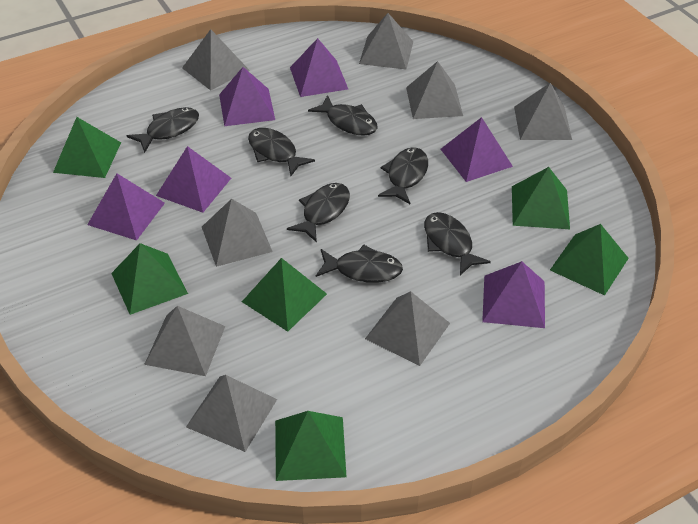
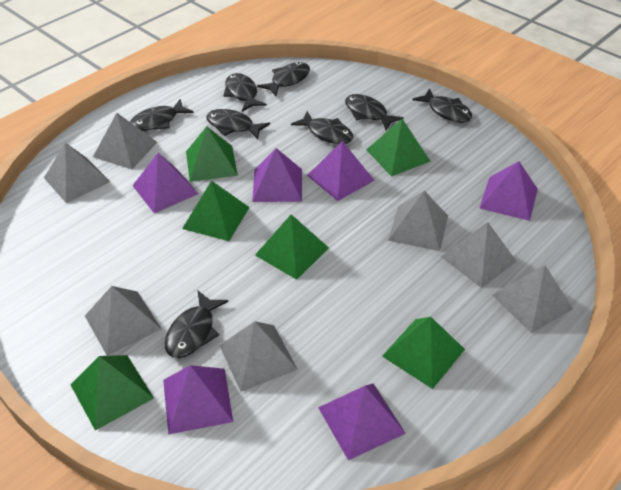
black fish: 7 -> 8
grey pyramid: 8 -> 7

